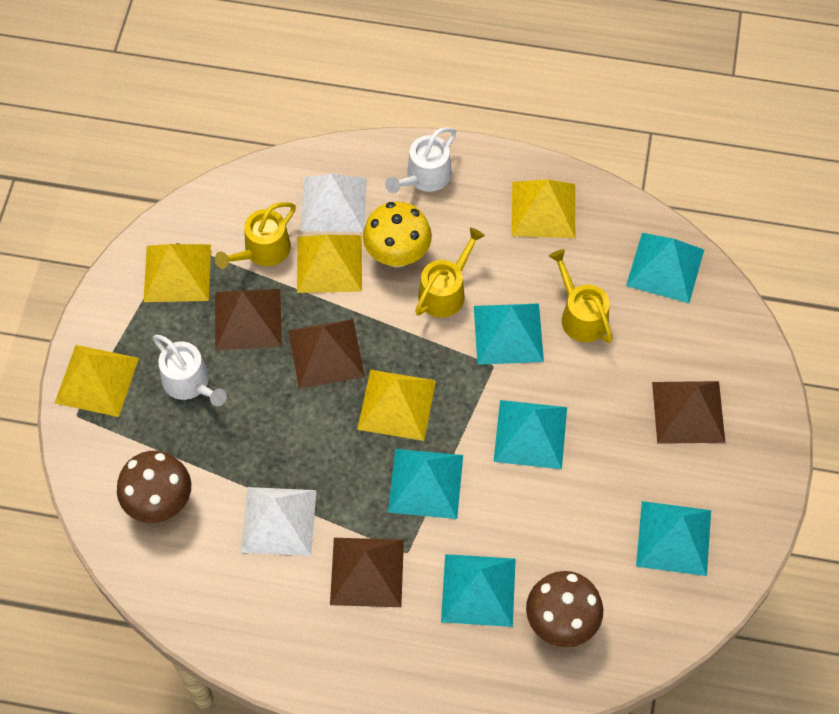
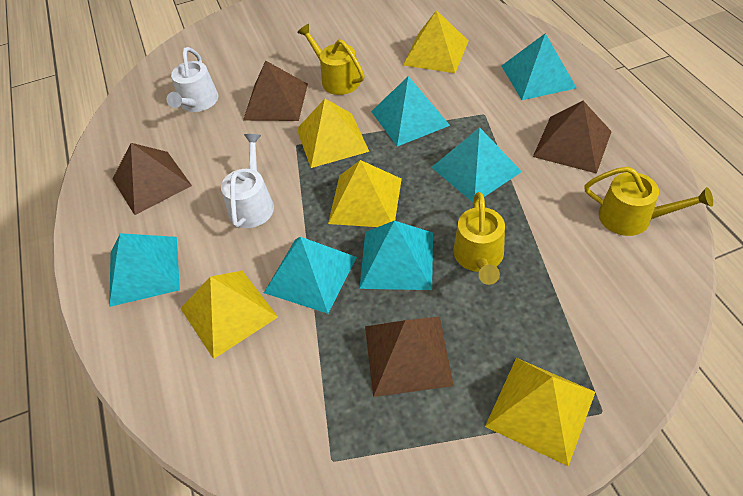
brown mushroom: 2 -> 0
white pyramid: 2 -> 0
yellow mushroom: 1 -> 0

